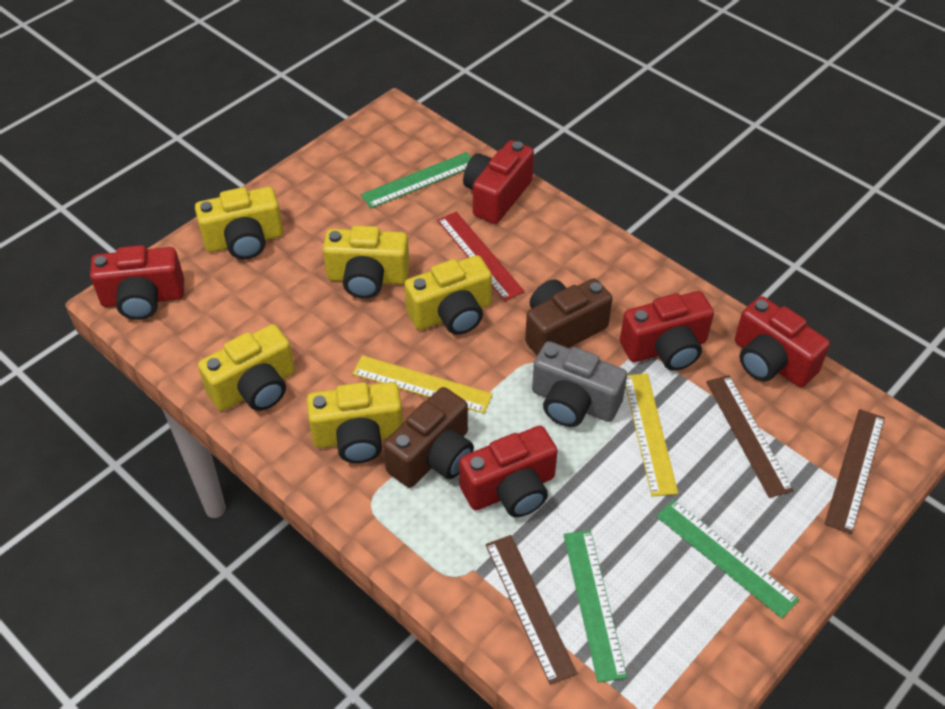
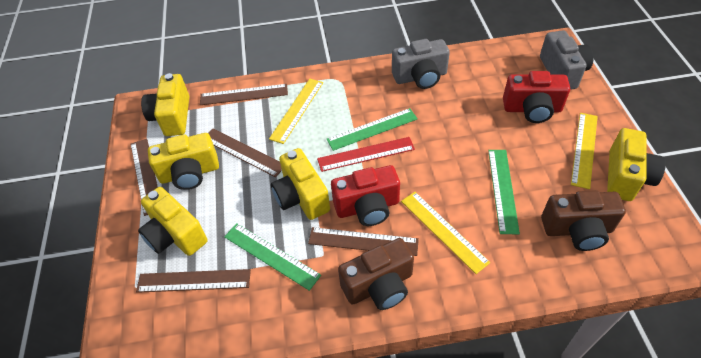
brown ruler: 3 -> 5
grey camera: 1 -> 2
red camera: 5 -> 2
yellow ruler: 2 -> 3

